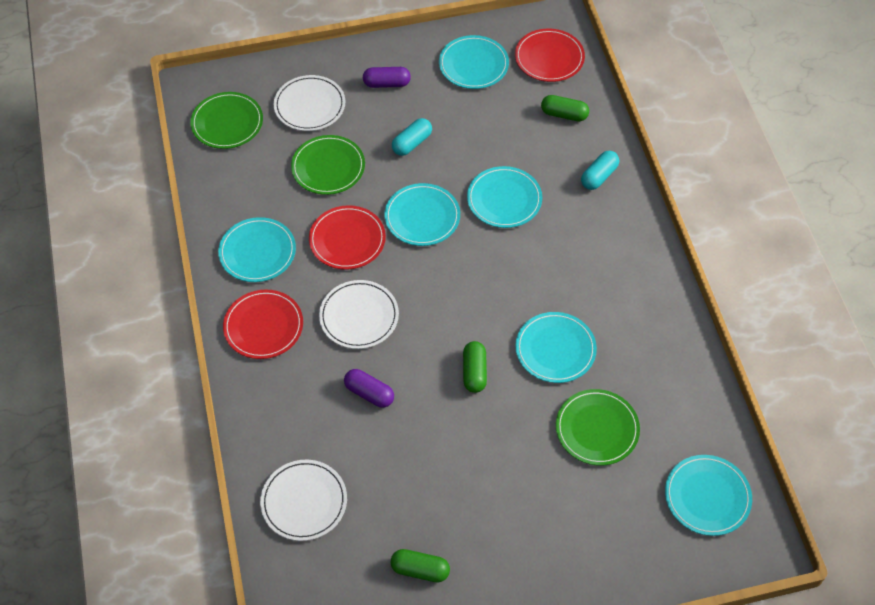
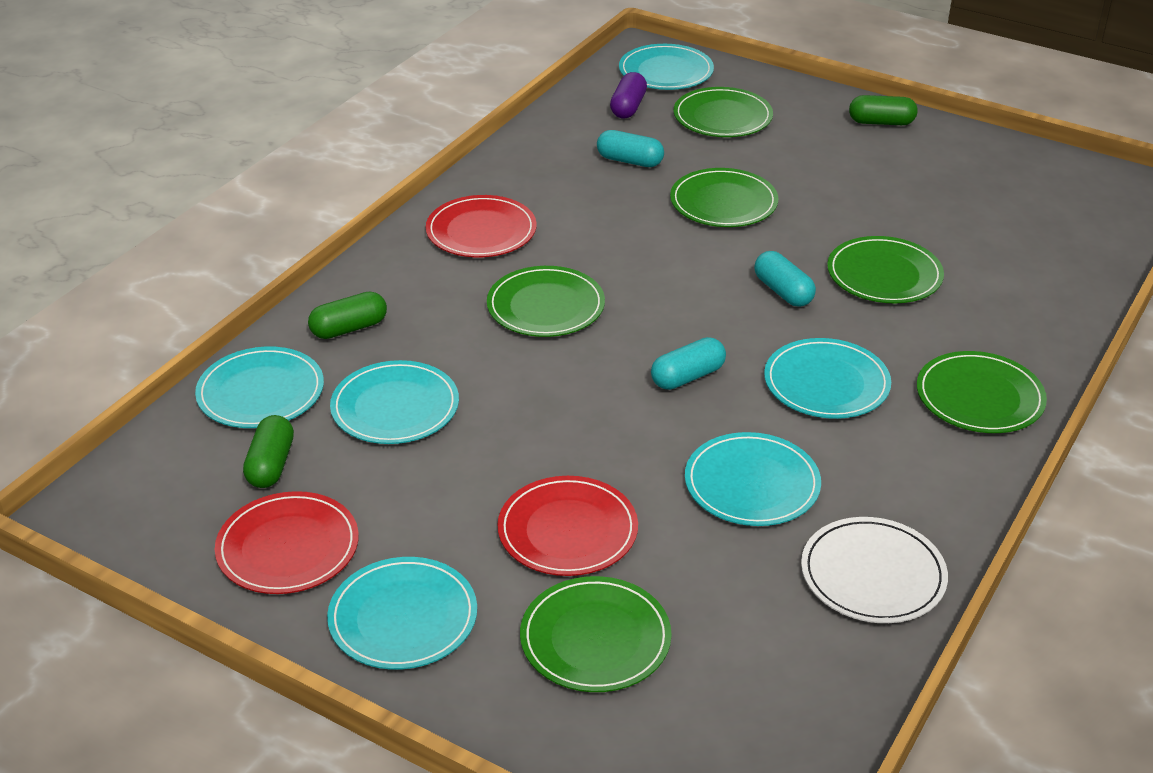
green plate: 3 -> 6
purple capsule: 2 -> 1
turquoise capsule: 2 -> 3
white plate: 3 -> 1

